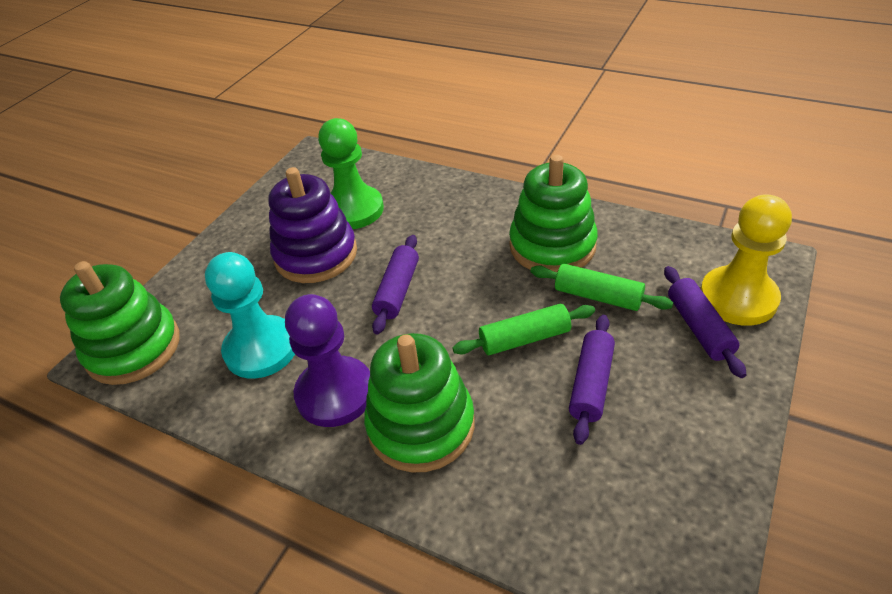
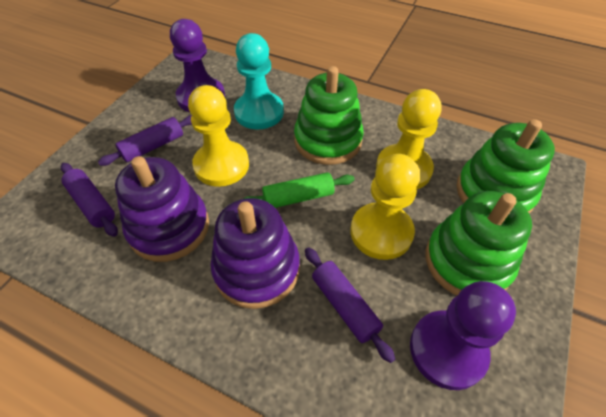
green pawn: 1 -> 0
green rolling pin: 2 -> 1
purple pawn: 1 -> 2
purple stacking toy: 1 -> 2
yellow pawn: 1 -> 3

